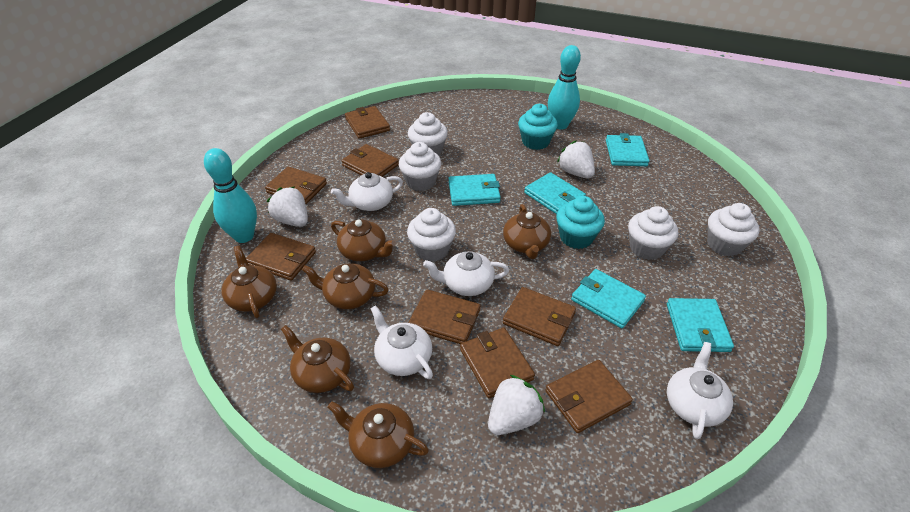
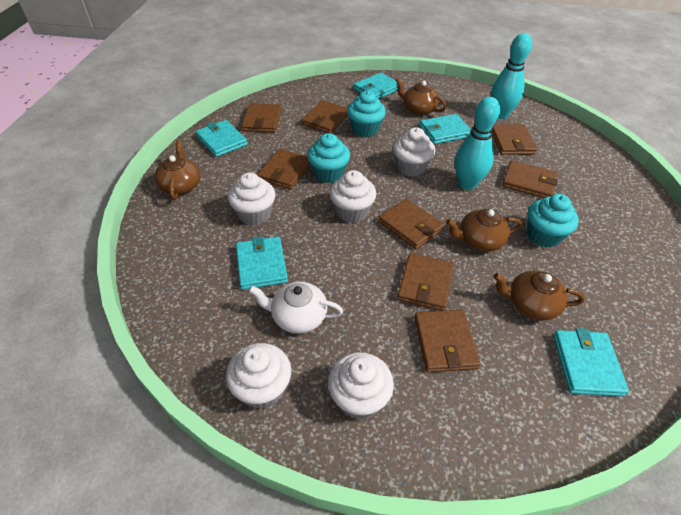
brown teapot: 6 -> 4
turquoise cupcake: 2 -> 3
white strawberry: 3 -> 0
white teapot: 4 -> 1

